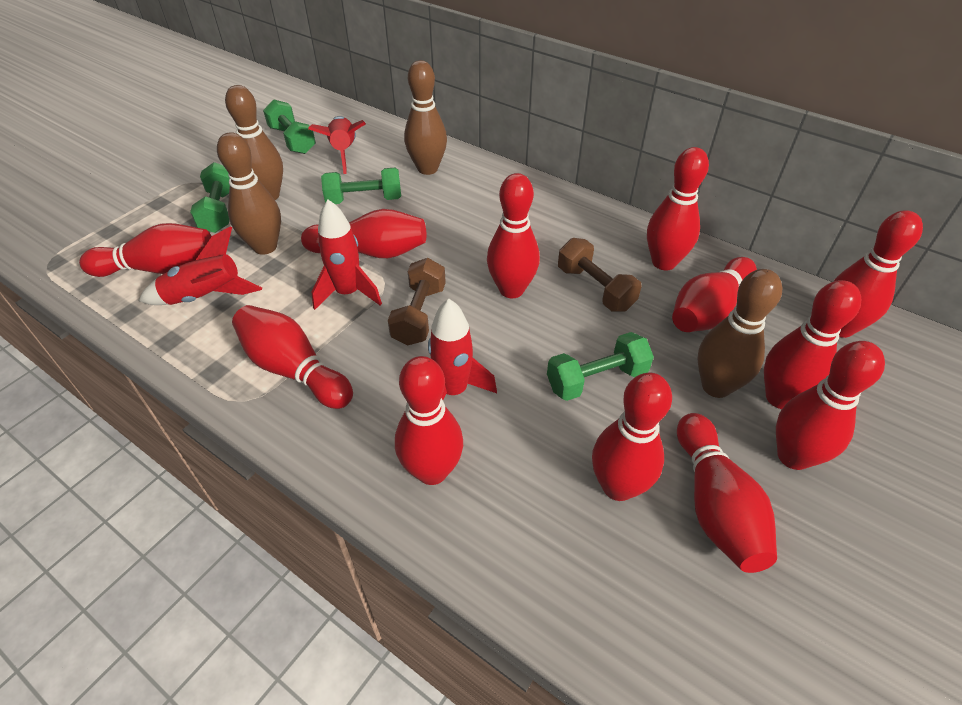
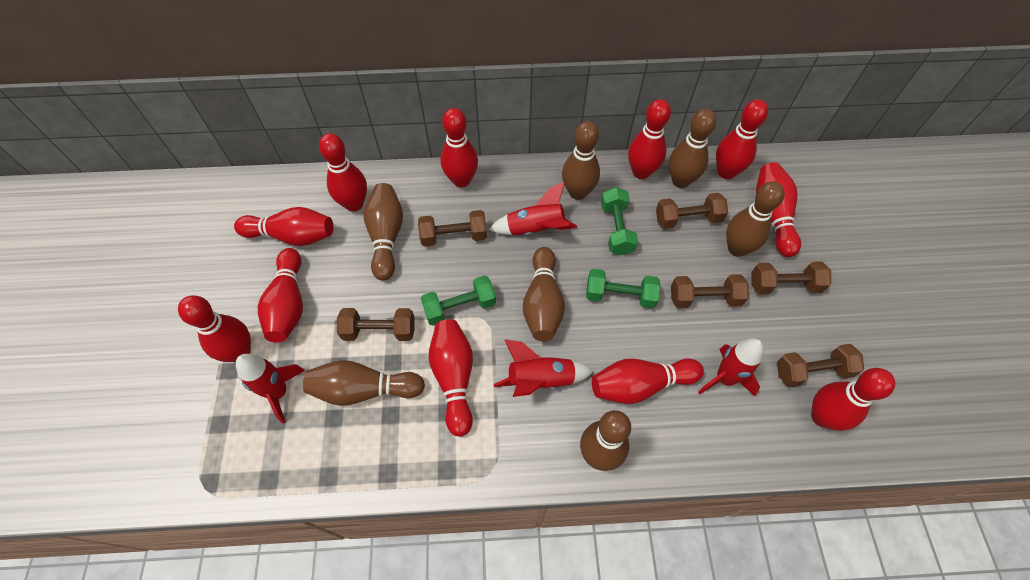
brown bowling pin: 4 -> 7
brown dumbbell: 2 -> 6
green dumbbell: 4 -> 3
red bowling pin: 12 -> 11

